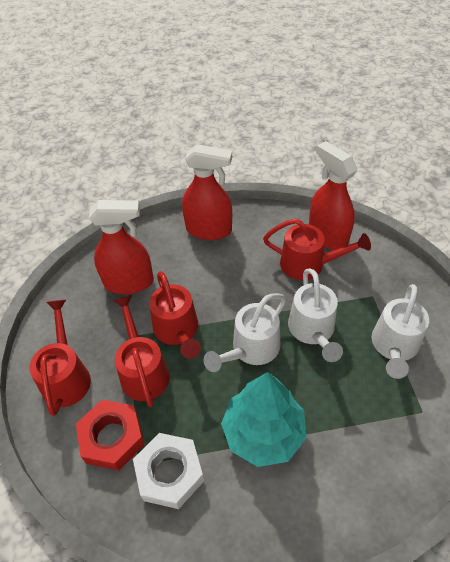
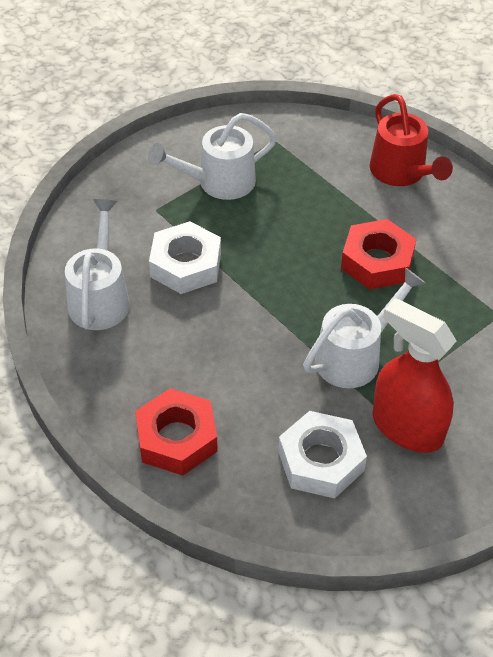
red nut: 1 -> 2
red spray bottle: 3 -> 1
red watering can: 4 -> 1
turquoise tree: 1 -> 0
white nut: 1 -> 2

